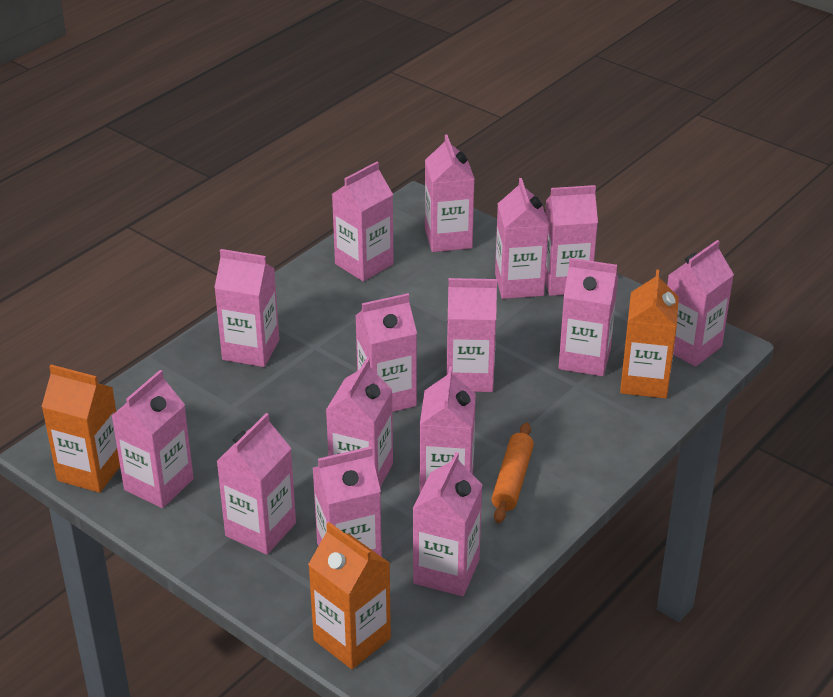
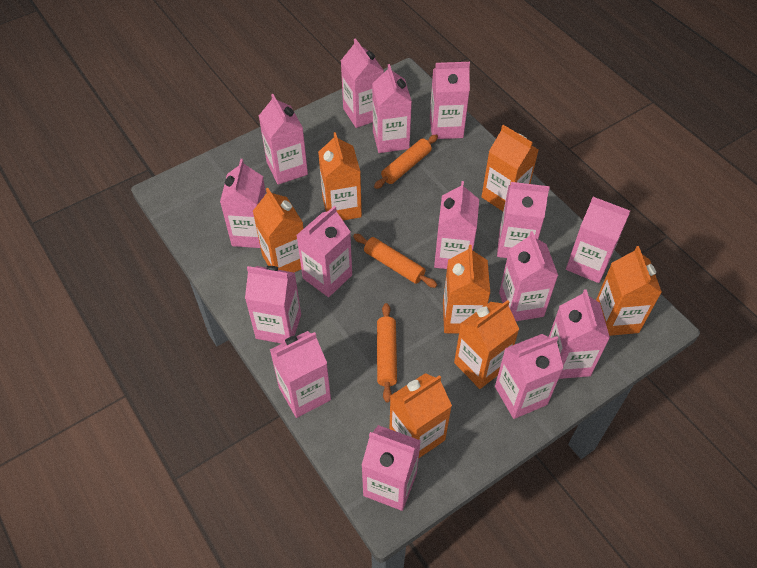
orange carton: 3 -> 7
orange rolling pin: 1 -> 3

